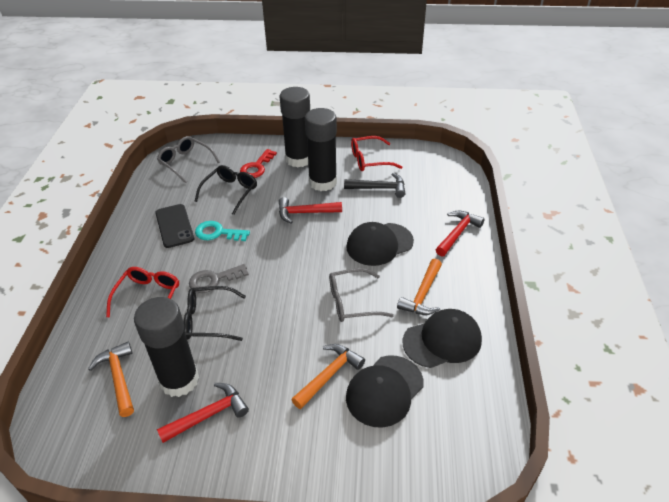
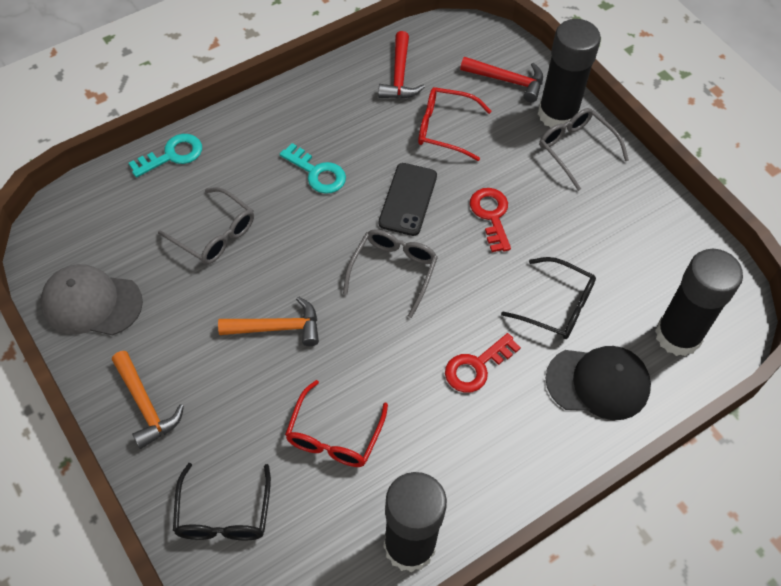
black cap: 3 -> 1
black hammer: 1 -> 0
grey cap: 0 -> 1
grey glasses: 2 -> 3
grey key: 1 -> 0
orange hammer: 3 -> 2
red hammer: 3 -> 2
red key: 1 -> 2
turquoise key: 1 -> 2

